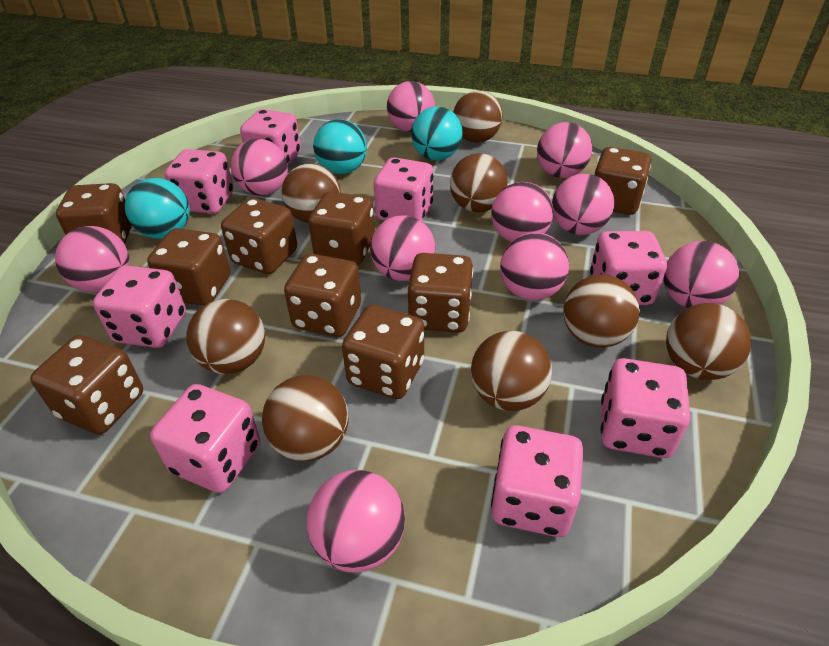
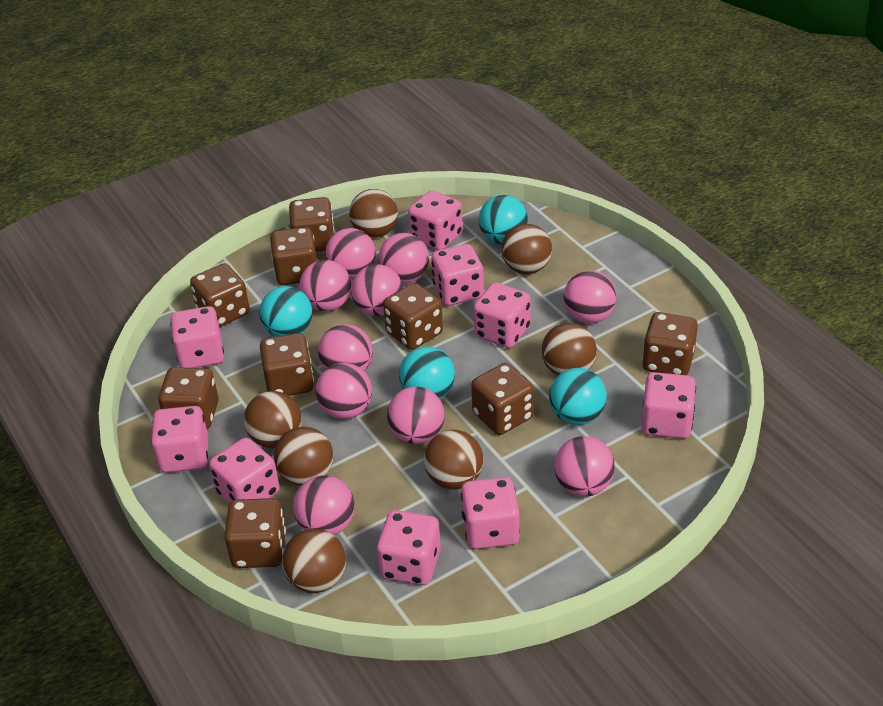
brown ball: 8 -> 7
pink dice: 8 -> 9
turquoise ball: 3 -> 4

